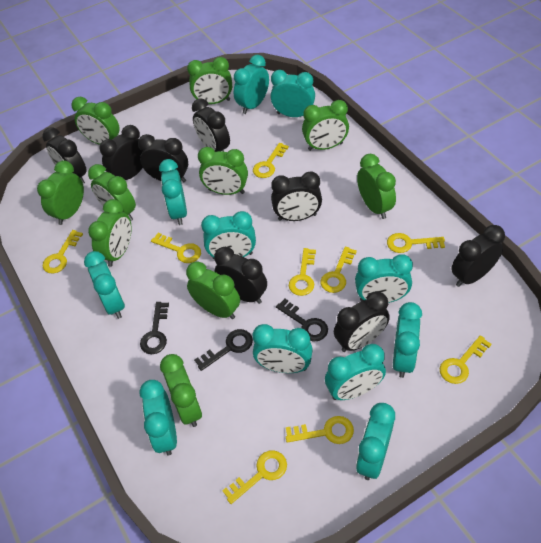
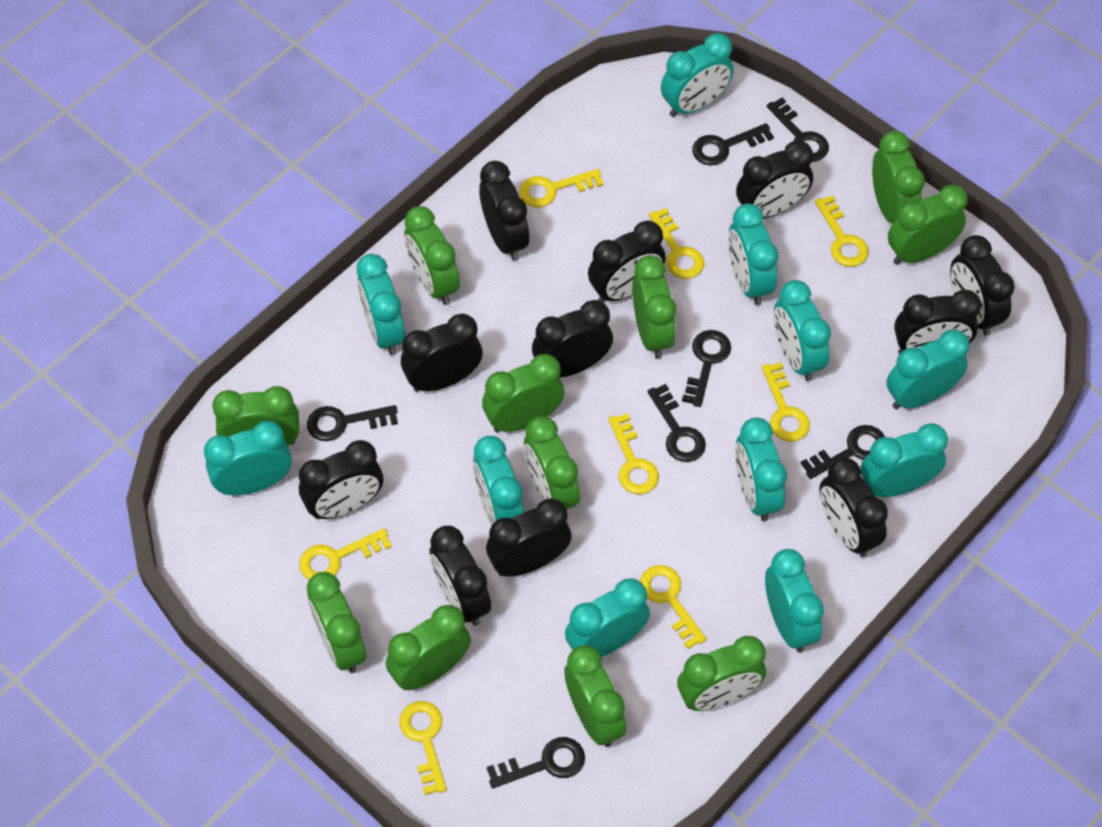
black clock: 8 -> 11
black key: 3 -> 7
green clock: 10 -> 11
yellow key: 9 -> 8

